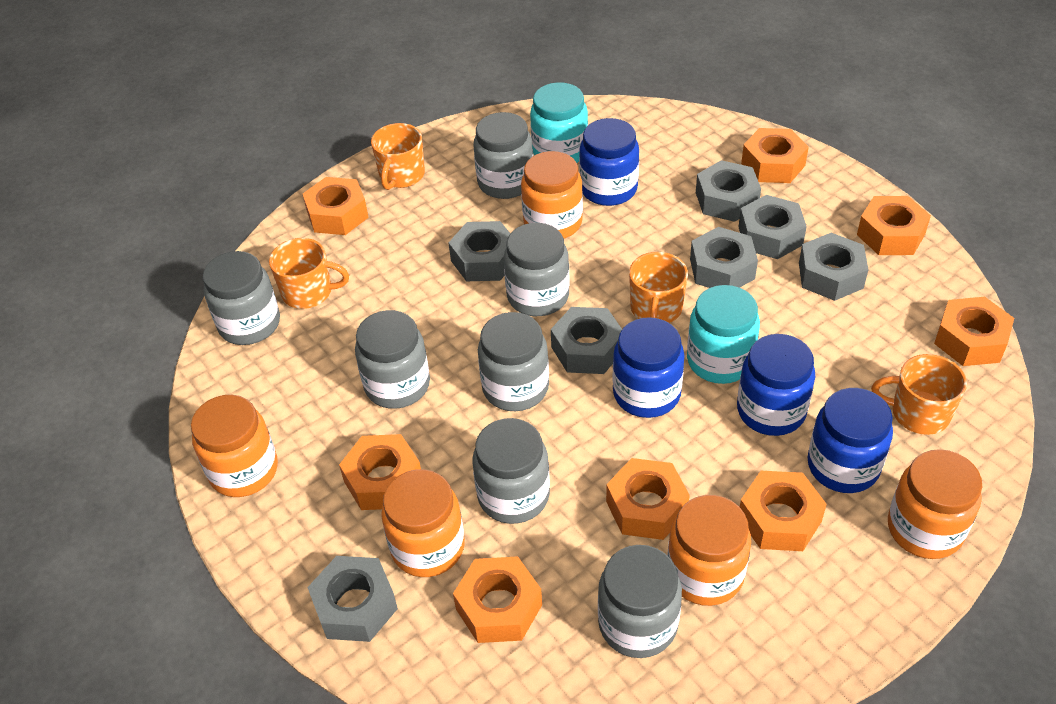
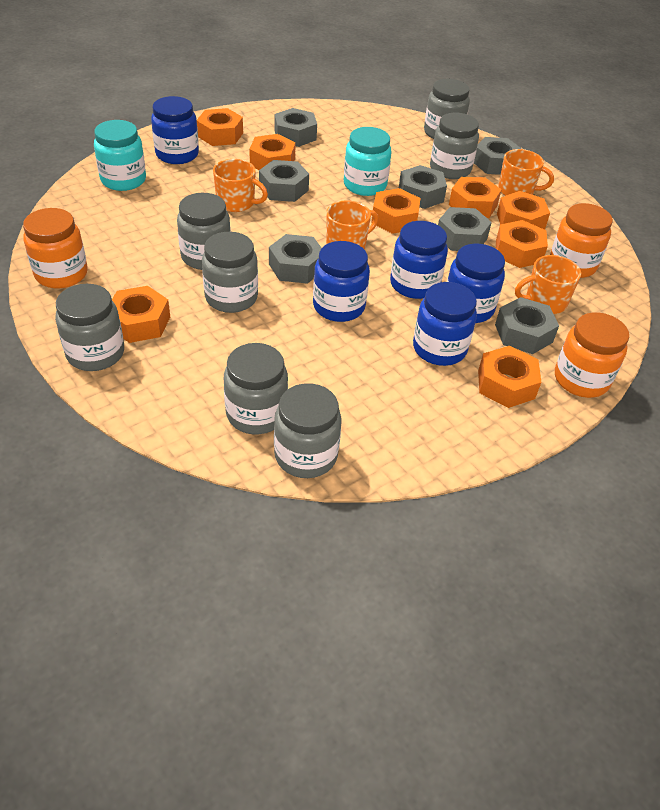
blue jar: 4 -> 5
orange jar: 5 -> 3

